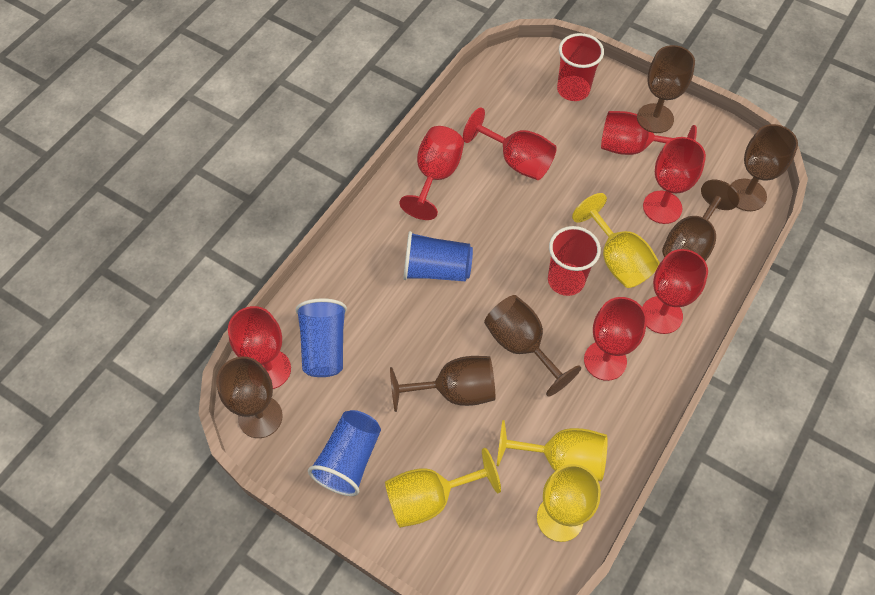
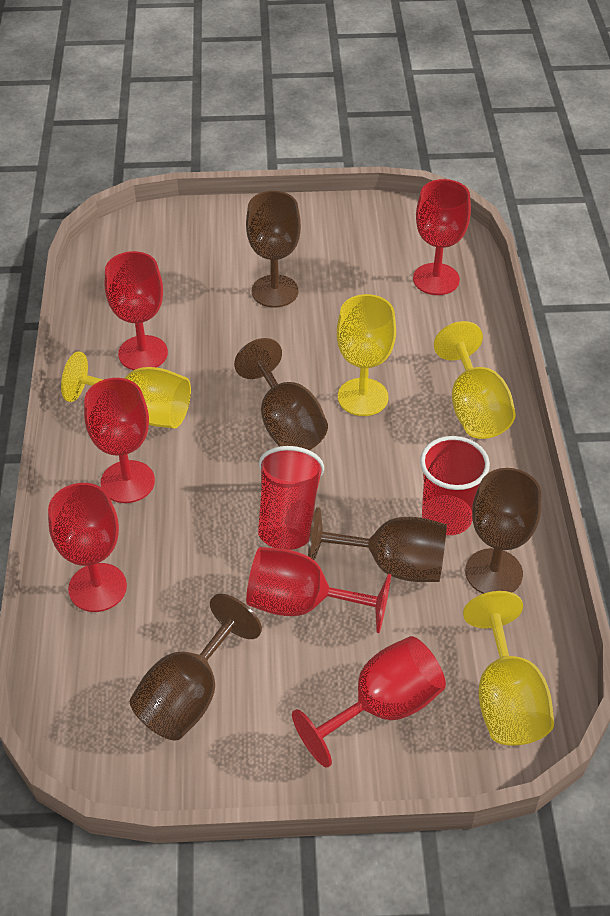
blue cup: 3 -> 0
brown goblet: 6 -> 5
red goblet: 7 -> 6

